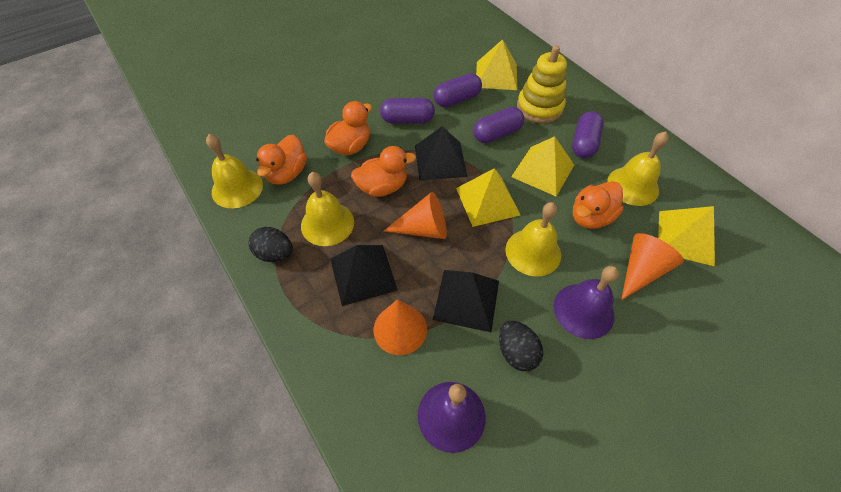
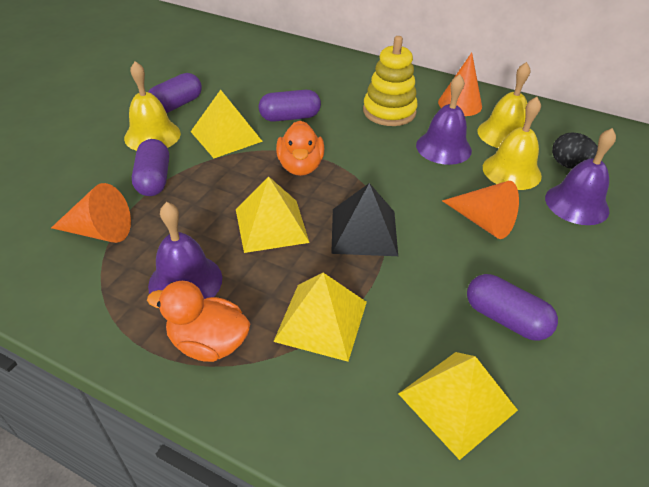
black egg: 2 -> 1
black pyramid: 3 -> 1
orange duck: 4 -> 2
purple bell: 2 -> 3
yellow bell: 4 -> 3

